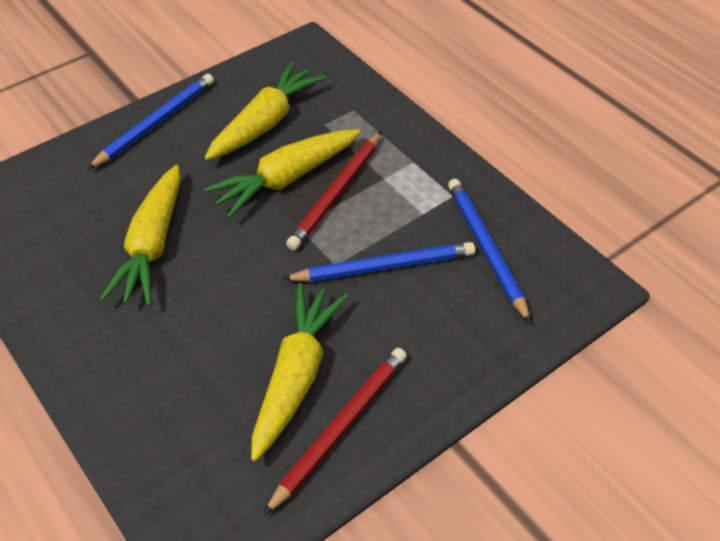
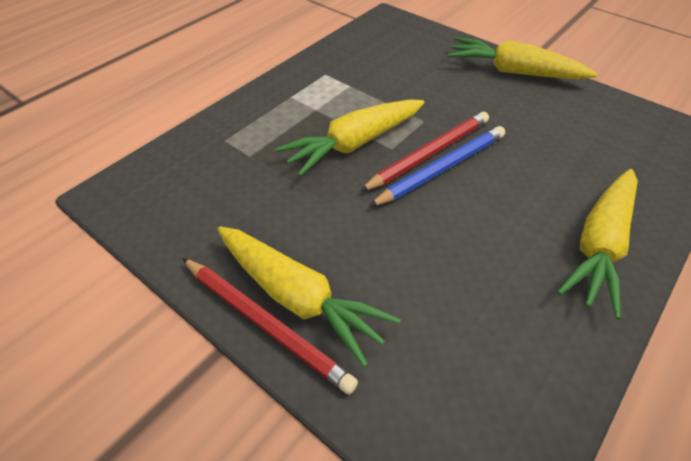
blue pencil: 3 -> 1

